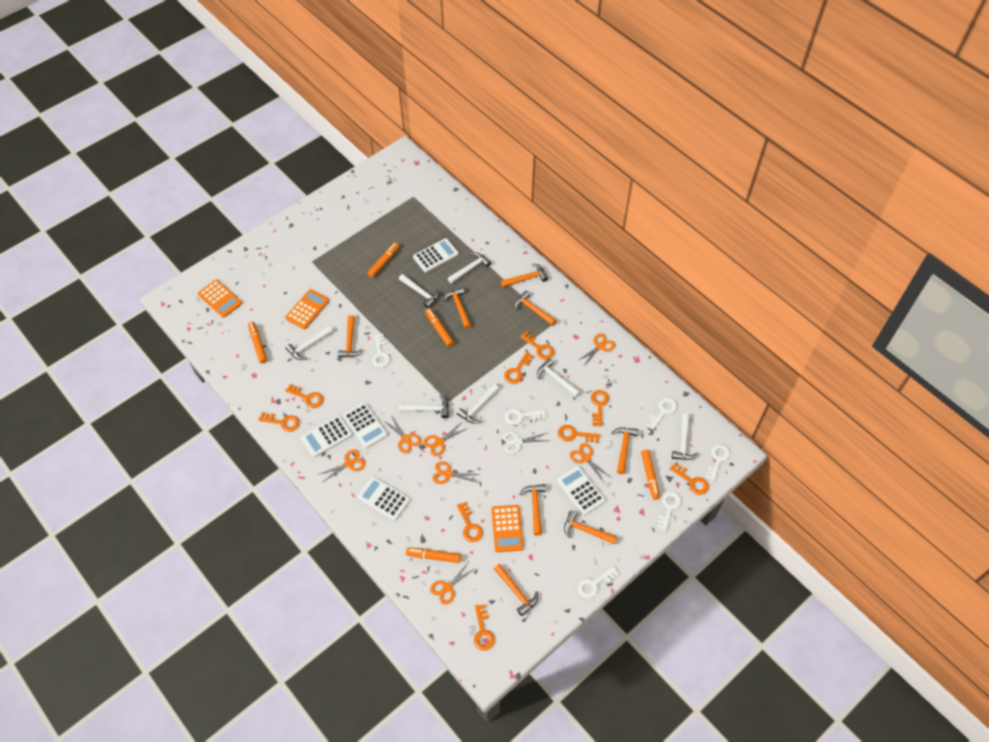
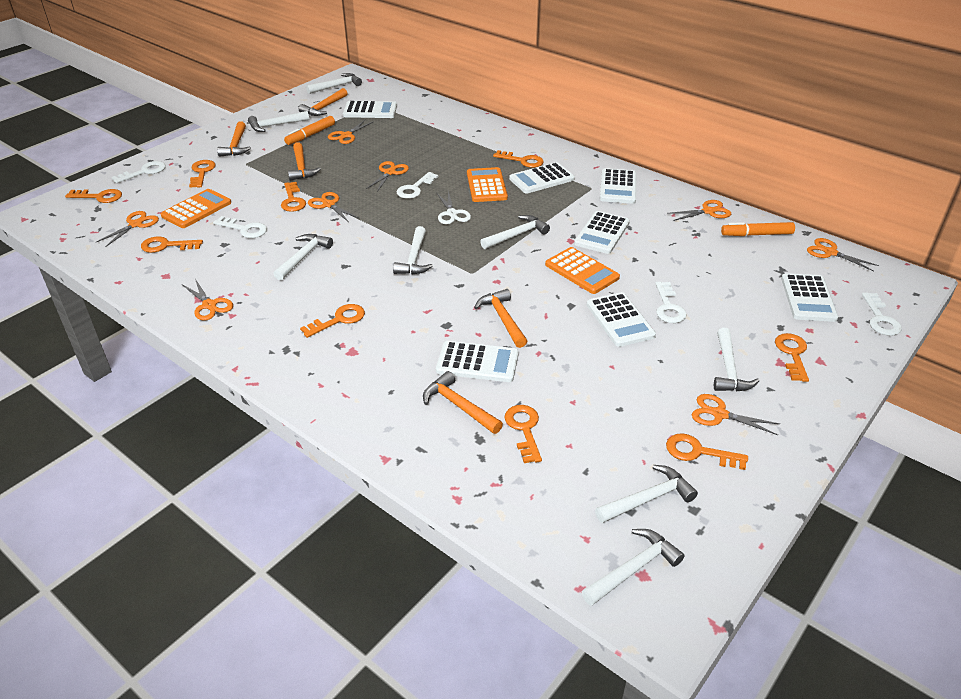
orange hammer: 8 -> 5
orange marker: 5 -> 2
orange scissors: 7 -> 8
white calculator: 5 -> 7
white hammer: 7 -> 8
white key: 6 -> 5

